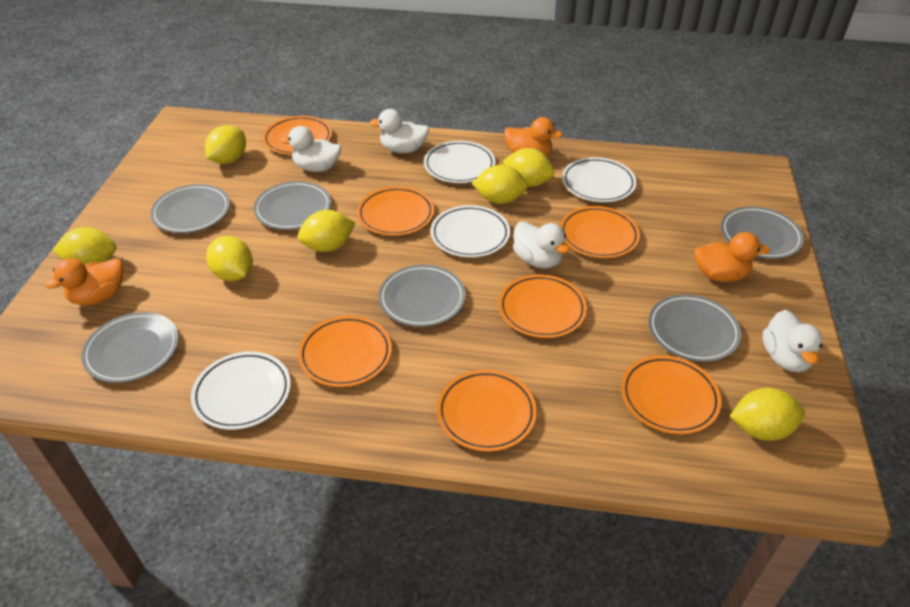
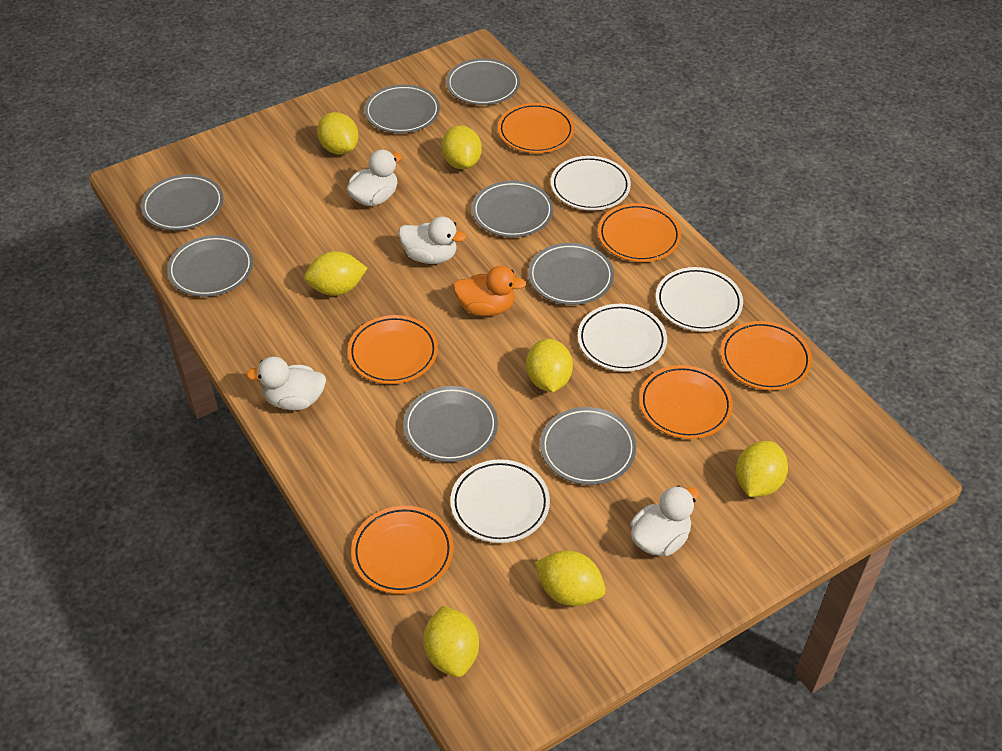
grey plate: 6 -> 8
orange duck: 3 -> 1
orange plate: 7 -> 6

